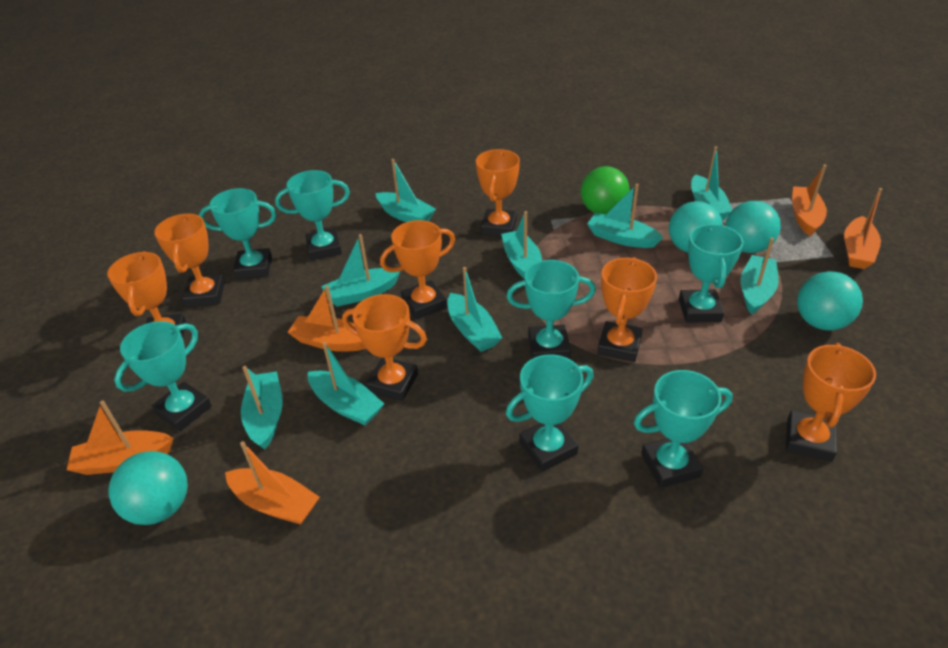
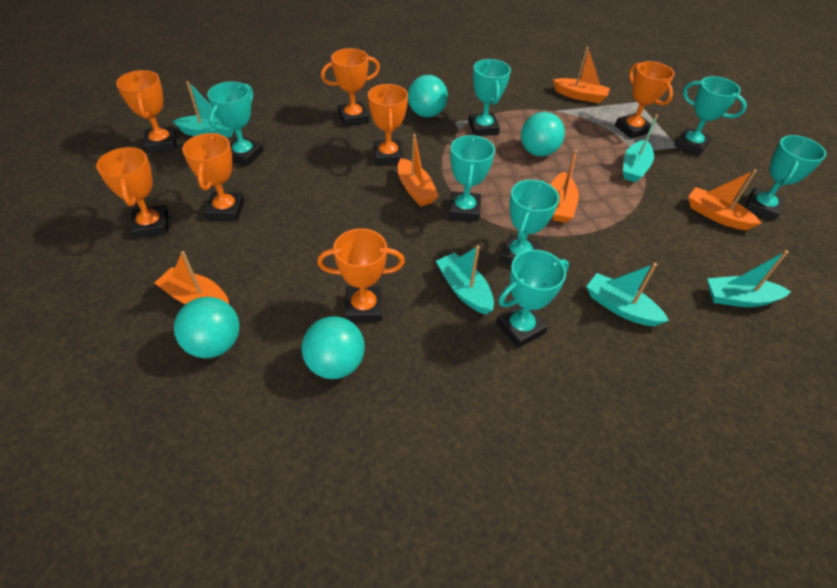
green ball: 1 -> 0
turquoise boat: 9 -> 5

